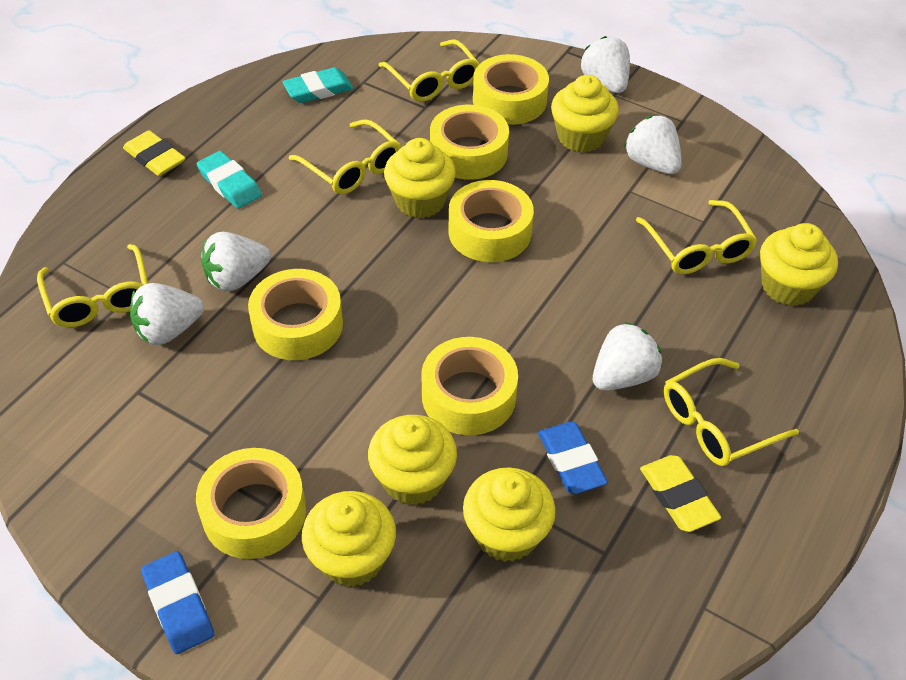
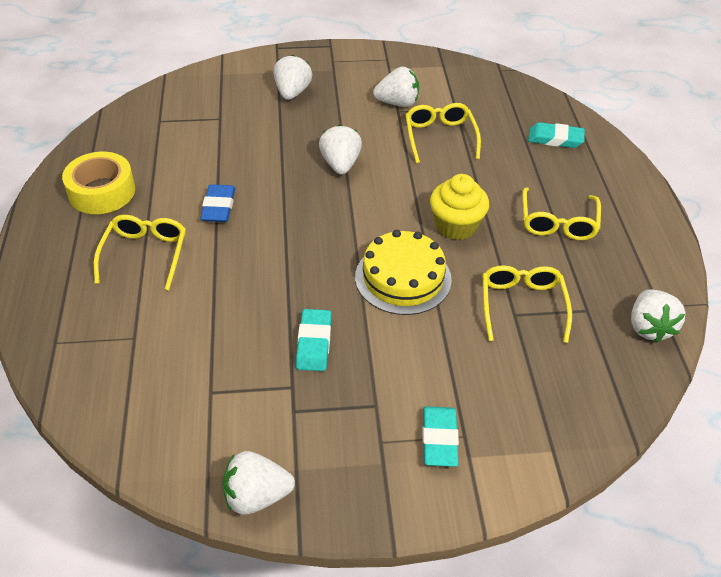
blue eraser: 2 -> 1
turquoise eraser: 2 -> 3
yellow cake: 0 -> 1
yellow cupcake: 6 -> 1
yellow eraser: 2 -> 0
yellow glasses: 5 -> 4
yellow tape: 6 -> 1

